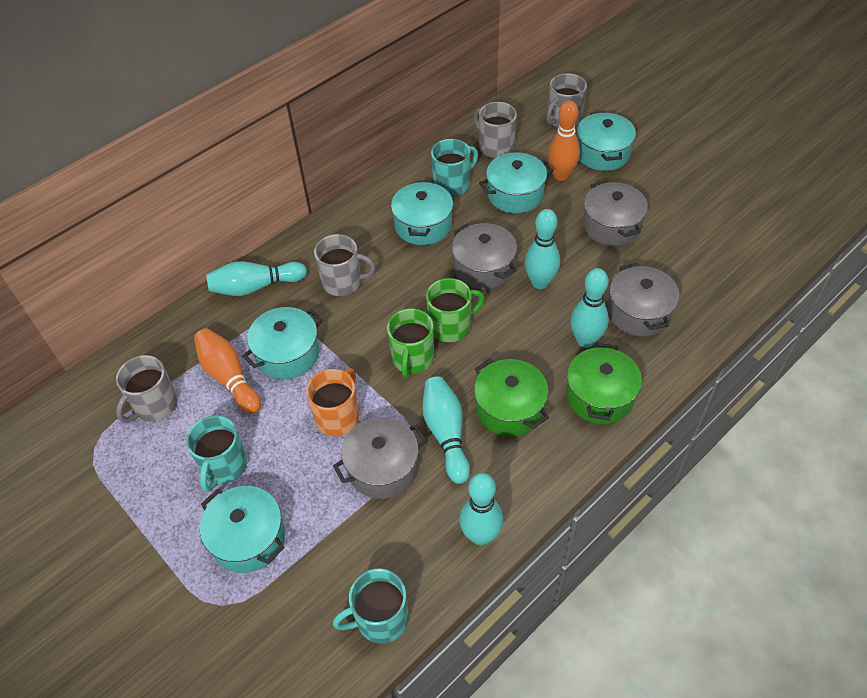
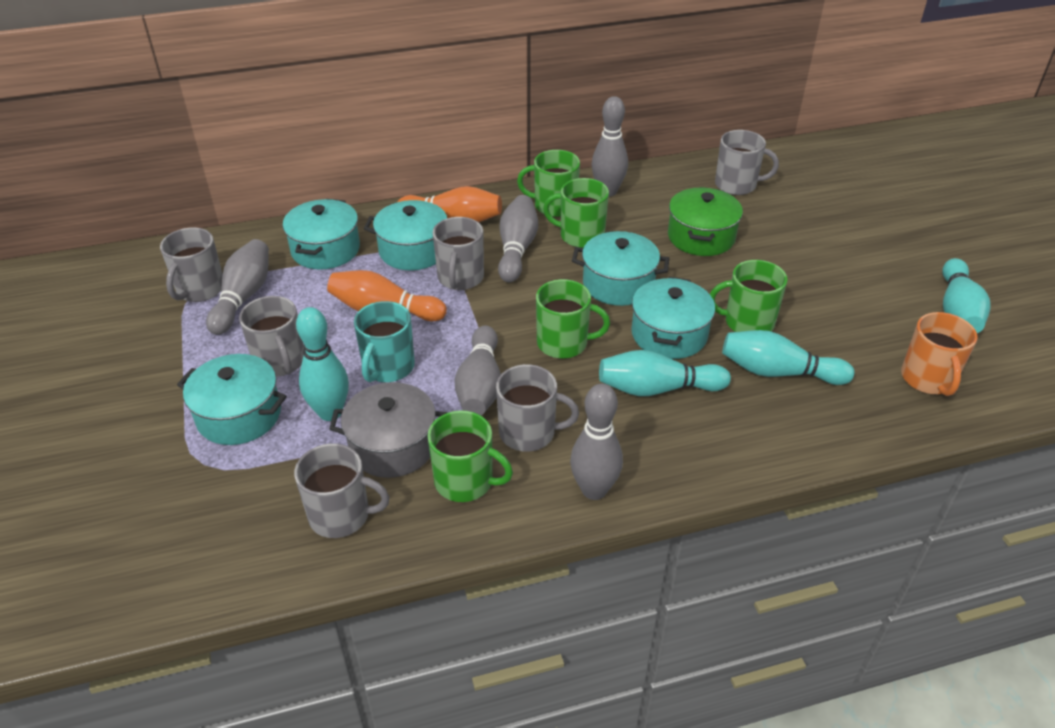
green mug: 2 -> 5
green pot: 2 -> 1
grey bowling pin: 0 -> 5
grey mug: 4 -> 6
grey pot: 4 -> 1
turquoise bowling pin: 5 -> 4
turquoise mug: 3 -> 1

